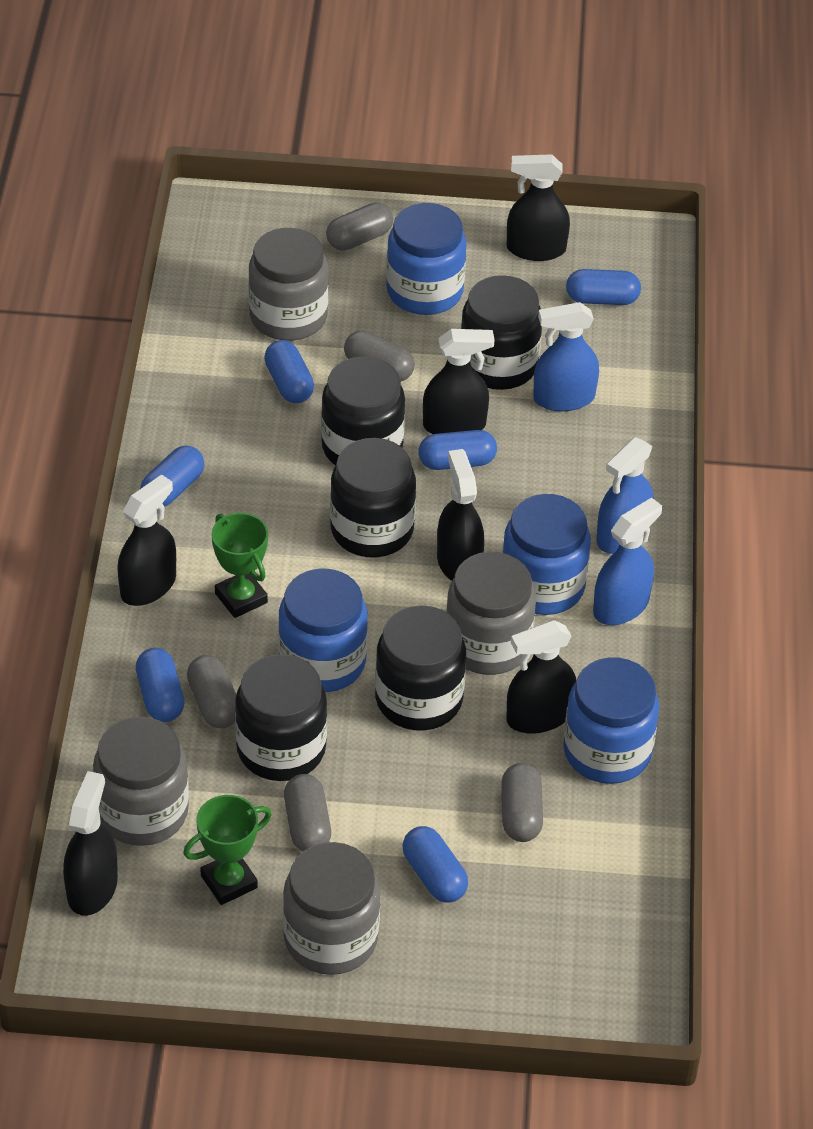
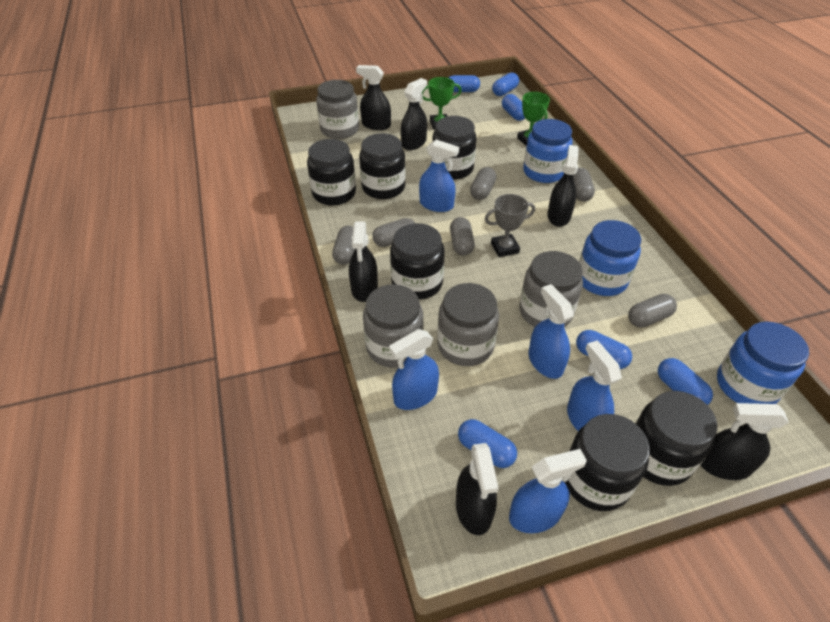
black jar: 5 -> 6
blue jar: 4 -> 3
blue spray bottle: 3 -> 5
grey capsule: 5 -> 6
grey trophy: 0 -> 1

